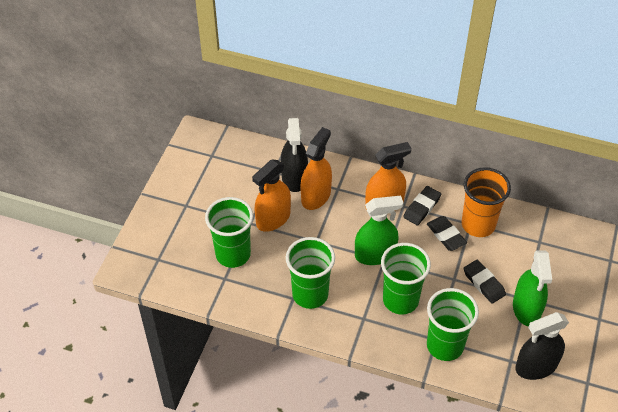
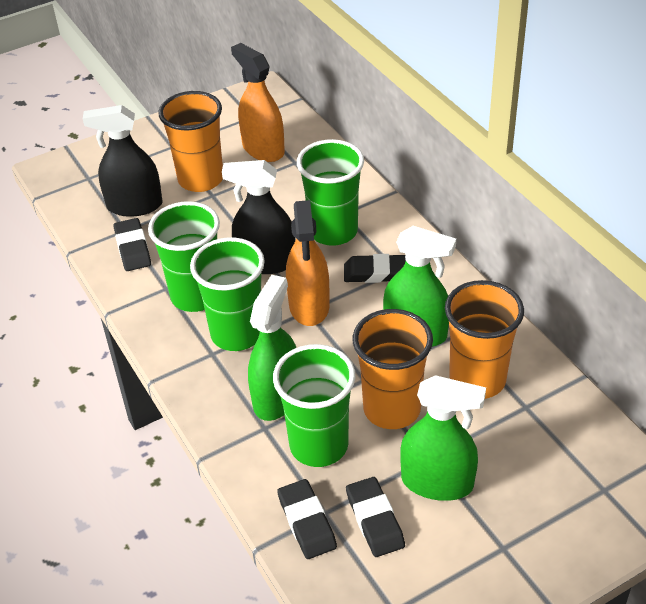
black eraser: 3 -> 4
green spray bottle: 2 -> 3
orange cup: 1 -> 3
orange spray bottle: 3 -> 2

